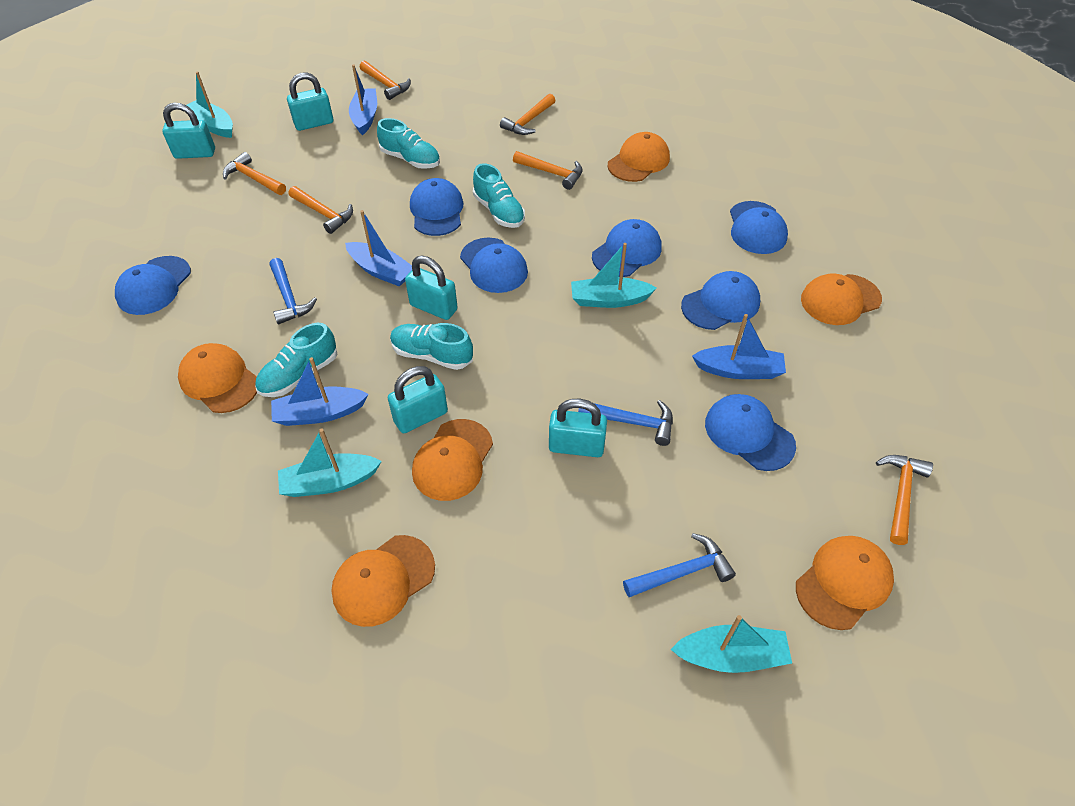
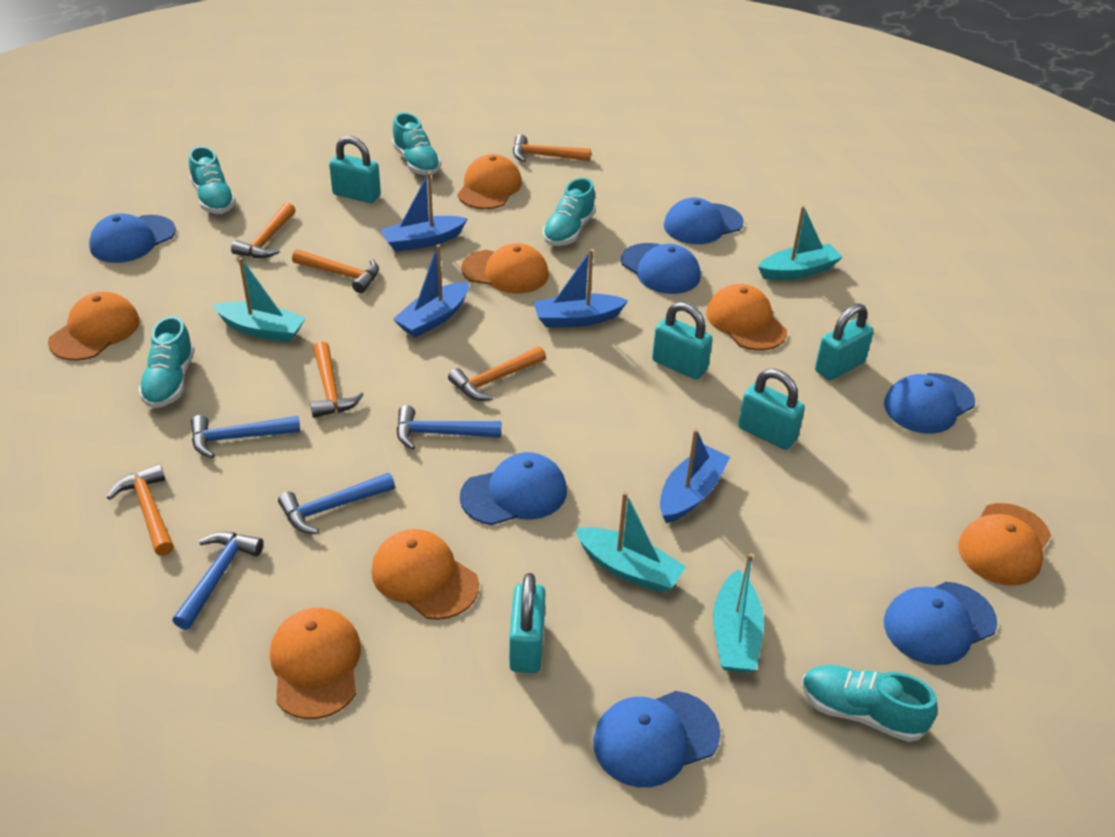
blue hammer: 3 -> 4
orange cap: 6 -> 7
turquoise shoe: 4 -> 5

